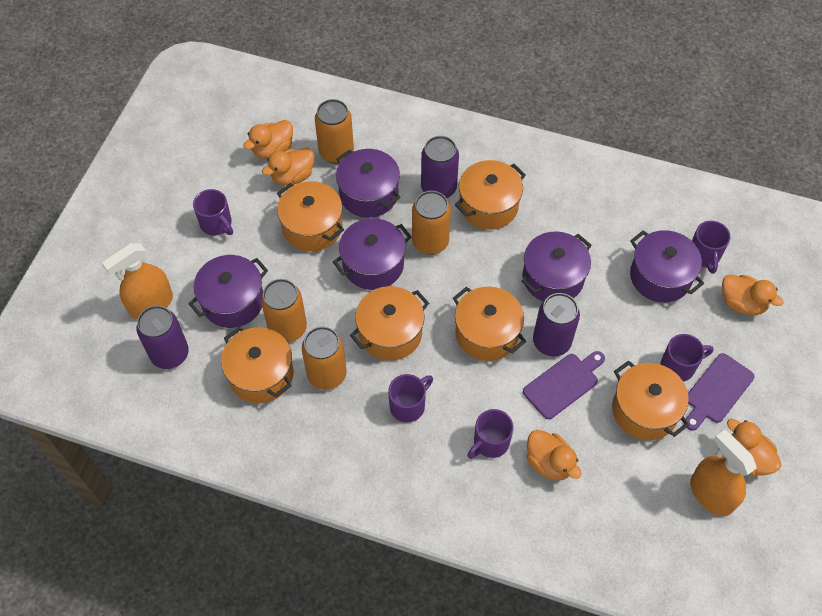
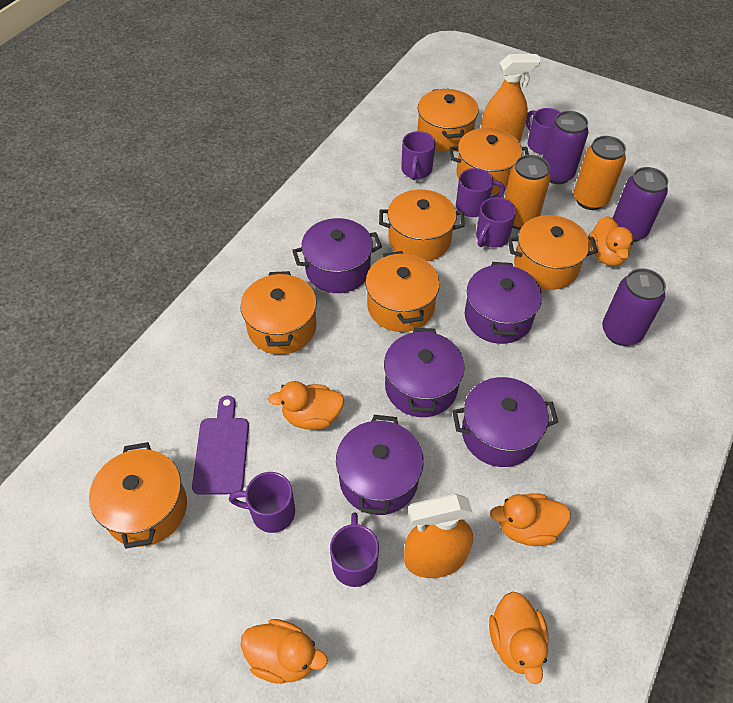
orange can: 4 -> 2
orange pot: 6 -> 7
purple cutting board: 2 -> 1
purple mug: 5 -> 6

